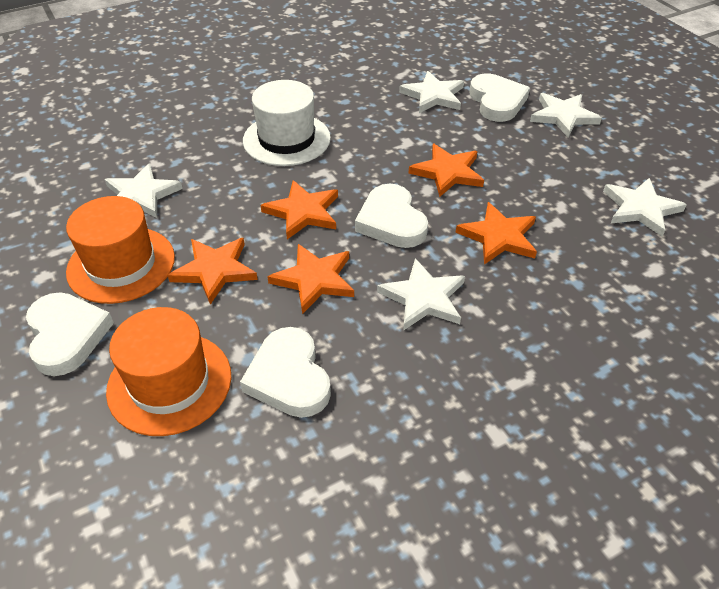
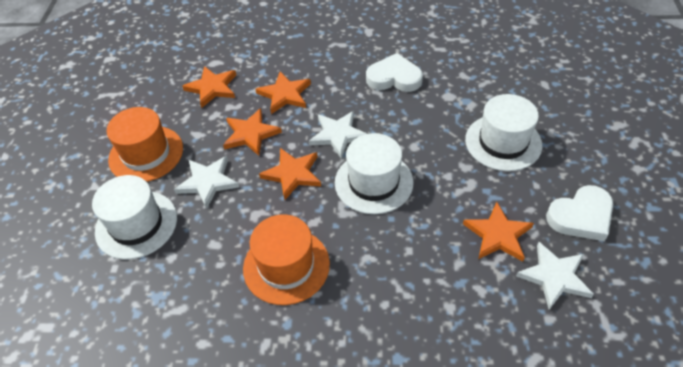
white hat: 1 -> 3
white heart: 4 -> 2
white star: 5 -> 3

